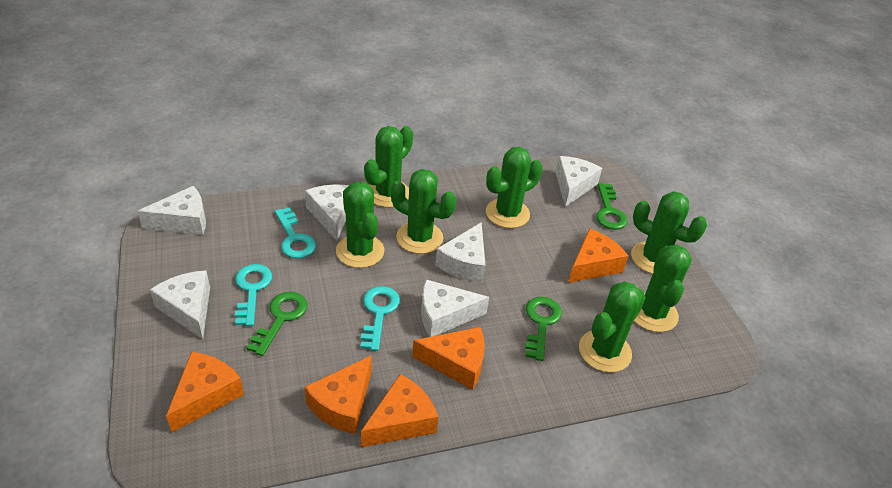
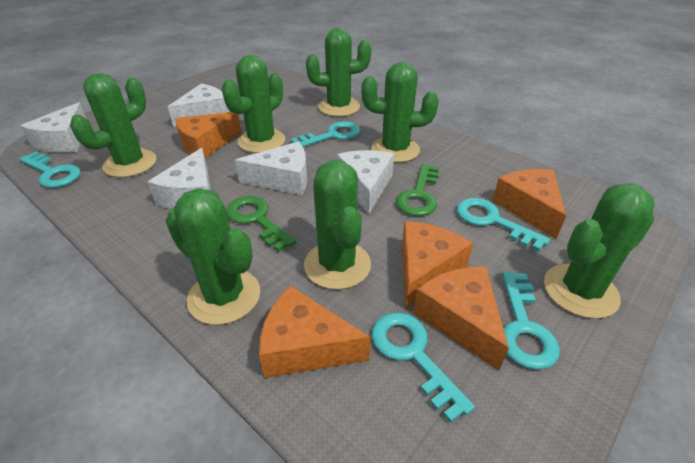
green key: 3 -> 2
turquoise key: 3 -> 5
white cheese: 6 -> 5

